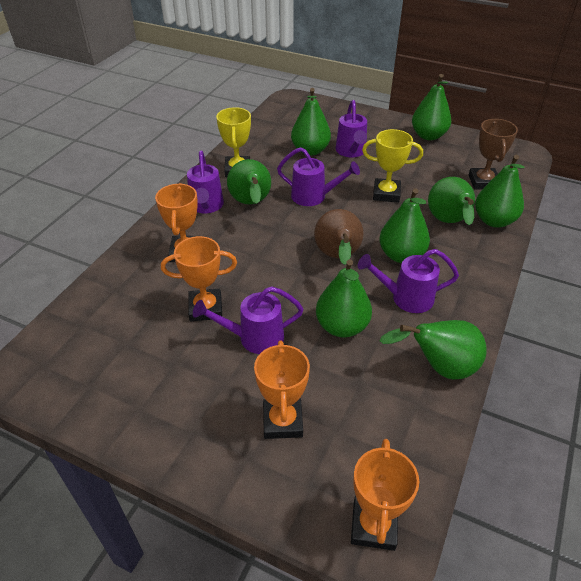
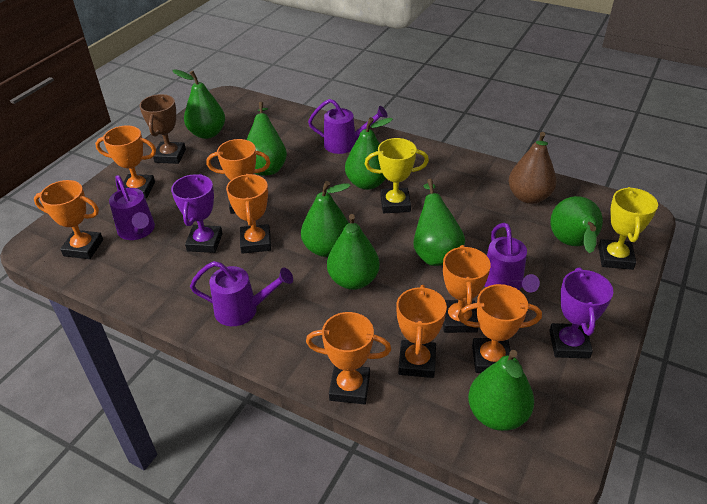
orange trophy: 4 -> 8
purple trophy: 0 -> 2
purple watering can: 5 -> 4

